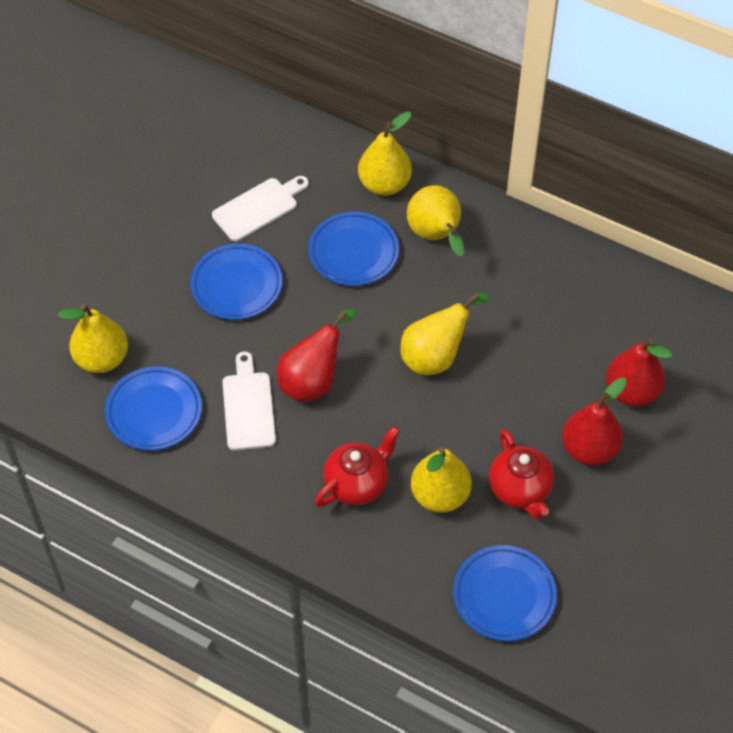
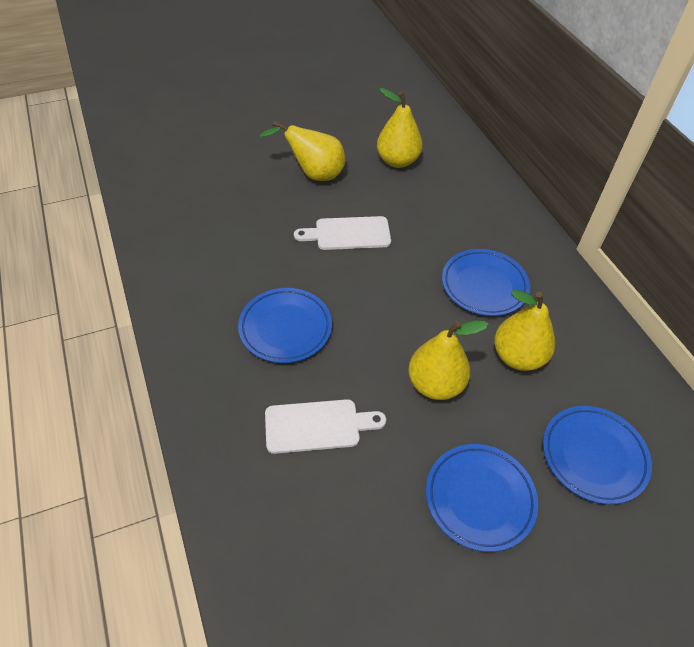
red pear: 3 -> 0
red teapot: 2 -> 0
yellow pear: 5 -> 4

